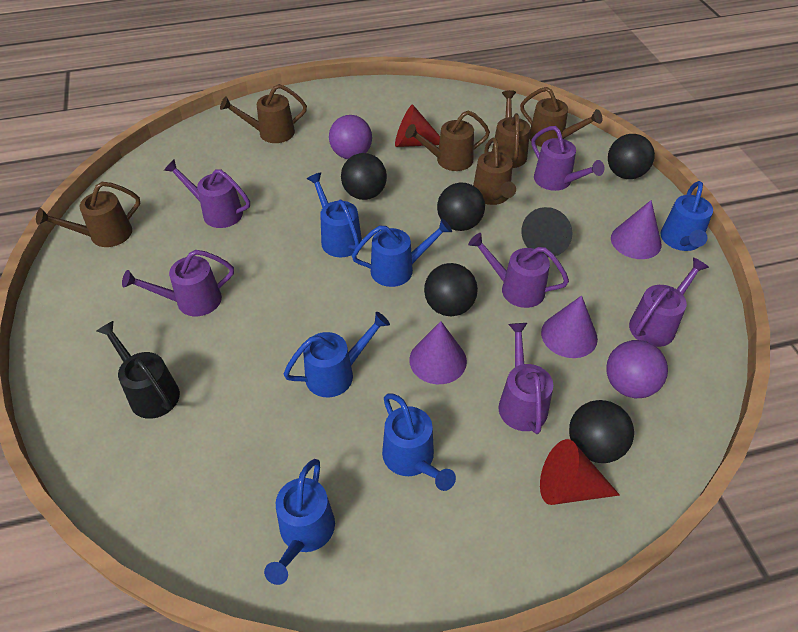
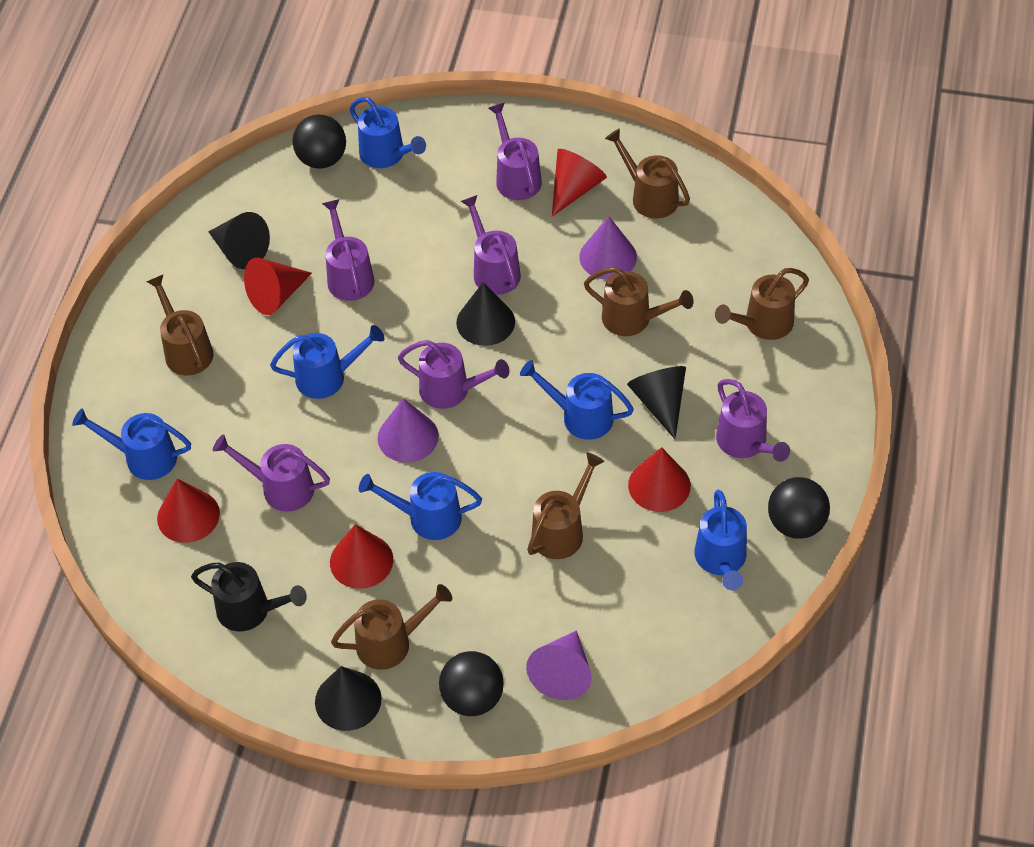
black ball: 5 -> 3
black cone: 1 -> 4
purple ball: 2 -> 0
red cone: 2 -> 5

